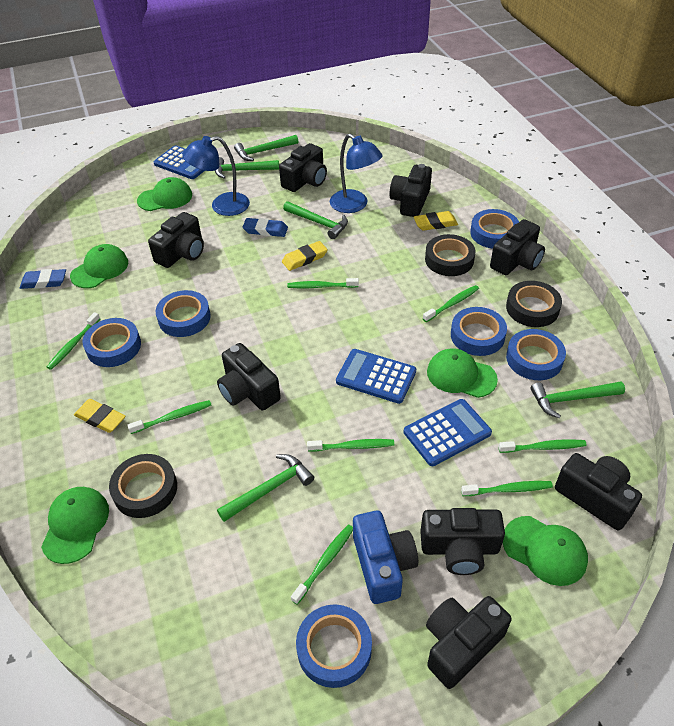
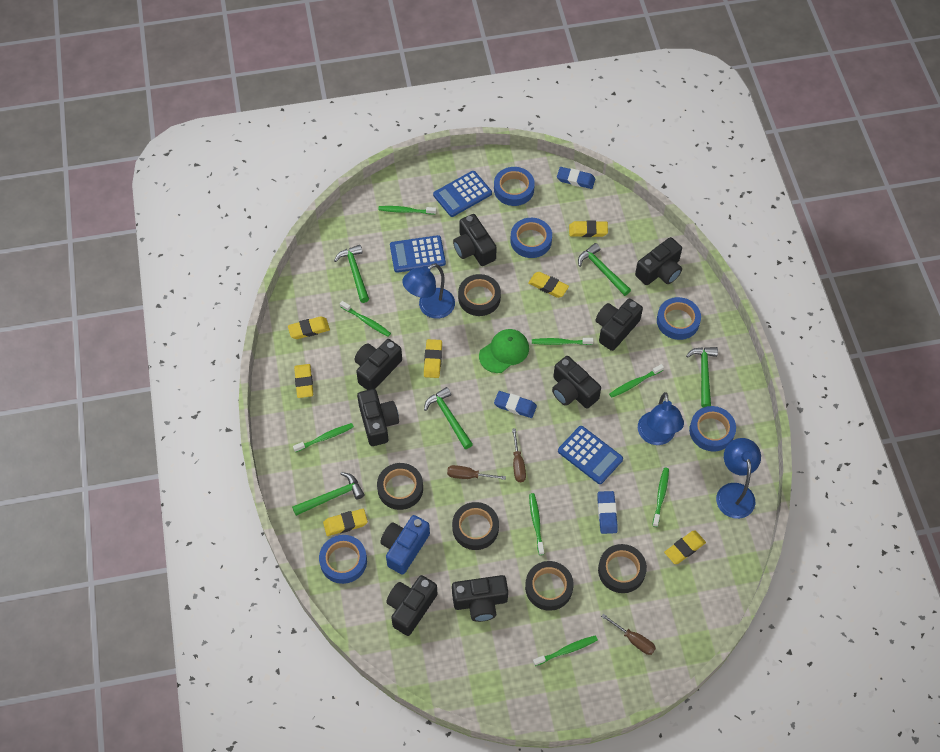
black tape: 3 -> 5
blue eraser: 2 -> 3
blue lamp: 2 -> 3
blue tape: 6 -> 5
brown screwdriver: 0 -> 3
green cap: 5 -> 1
yellow eraser: 3 -> 7

